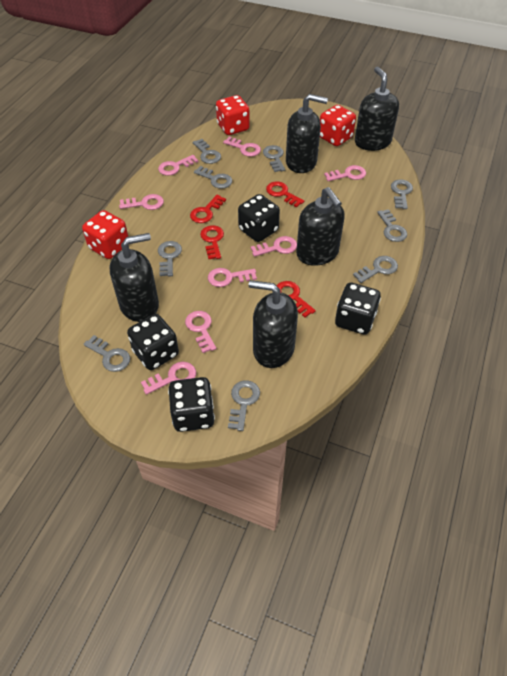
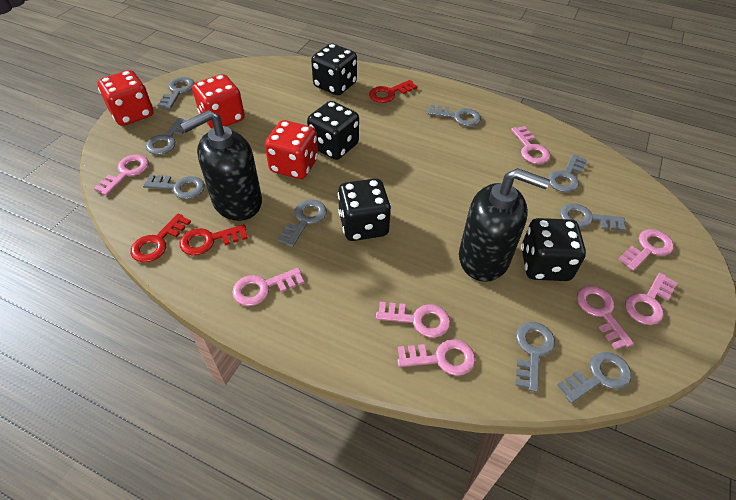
black soap dispenser: 5 -> 2
red key: 4 -> 3

